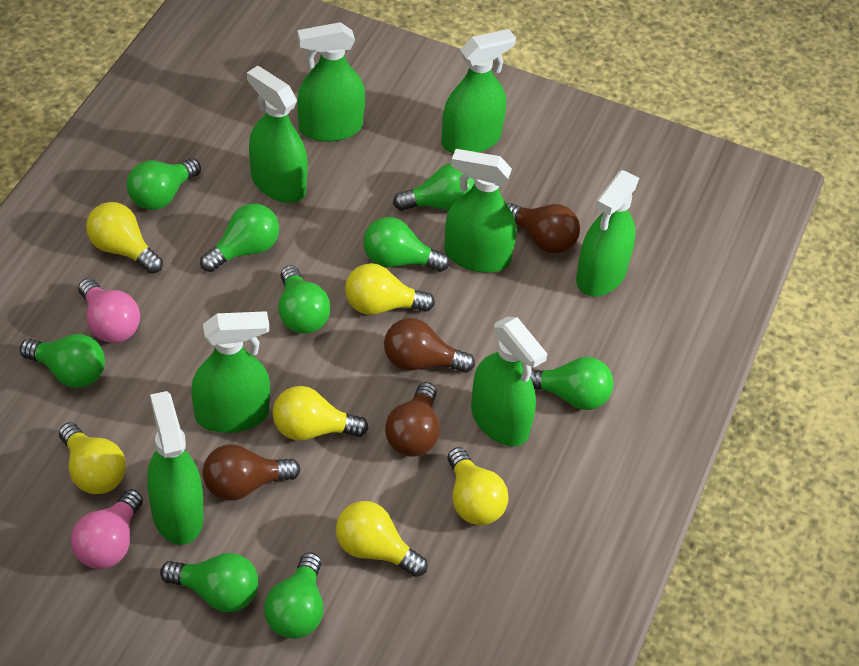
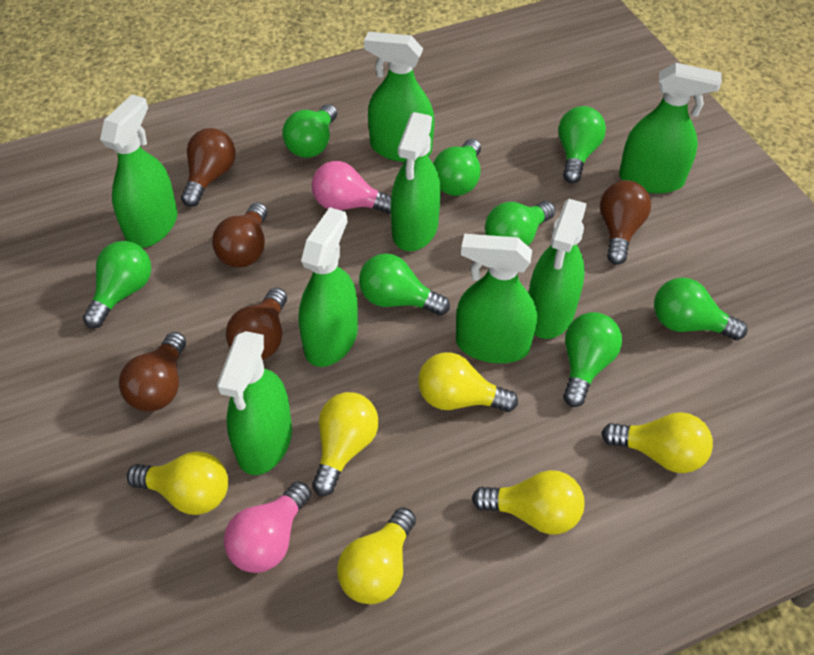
brown light bulb: 4 -> 5
green light bulb: 9 -> 8

